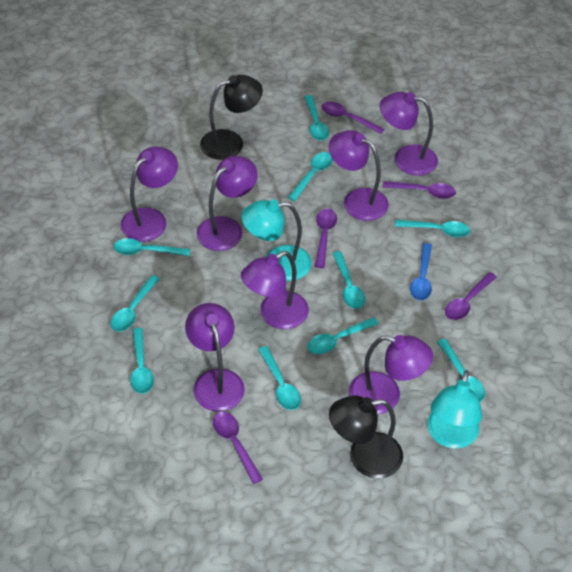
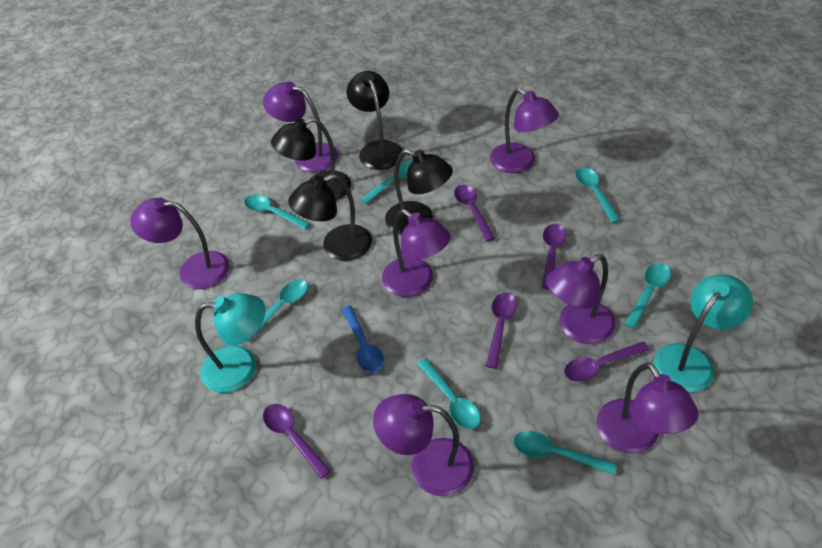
black lamp: 2 -> 4
turquoise spoon: 10 -> 7

